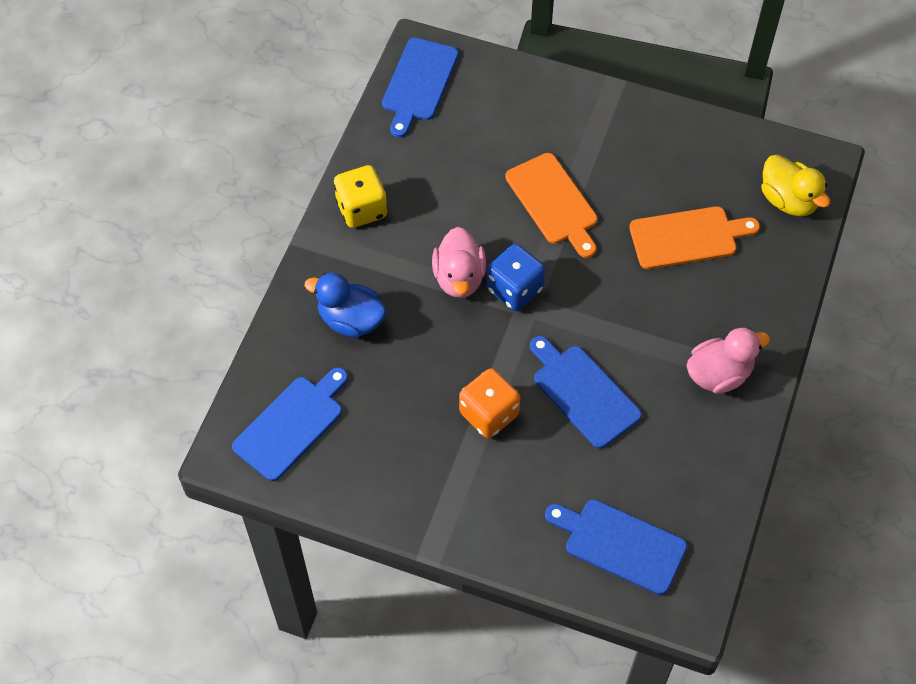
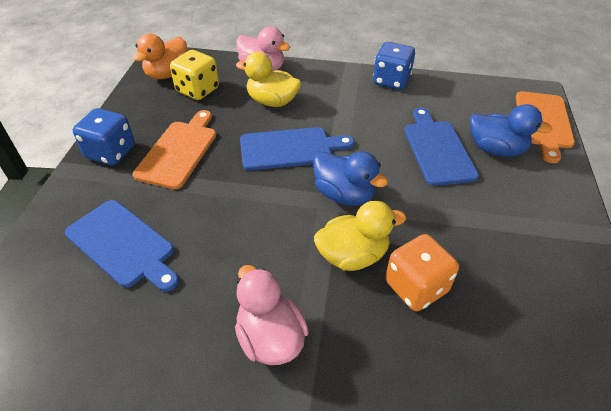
blue cutting board: 4 -> 3
blue dice: 1 -> 2
blue duck: 1 -> 2
orange duck: 0 -> 1
yellow duck: 1 -> 2

